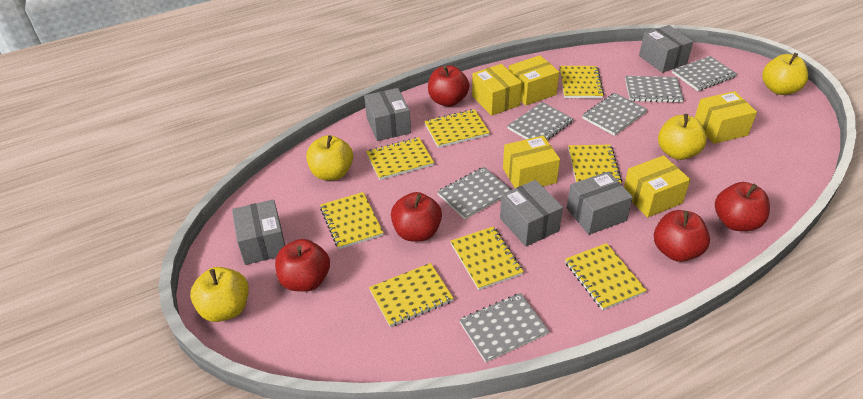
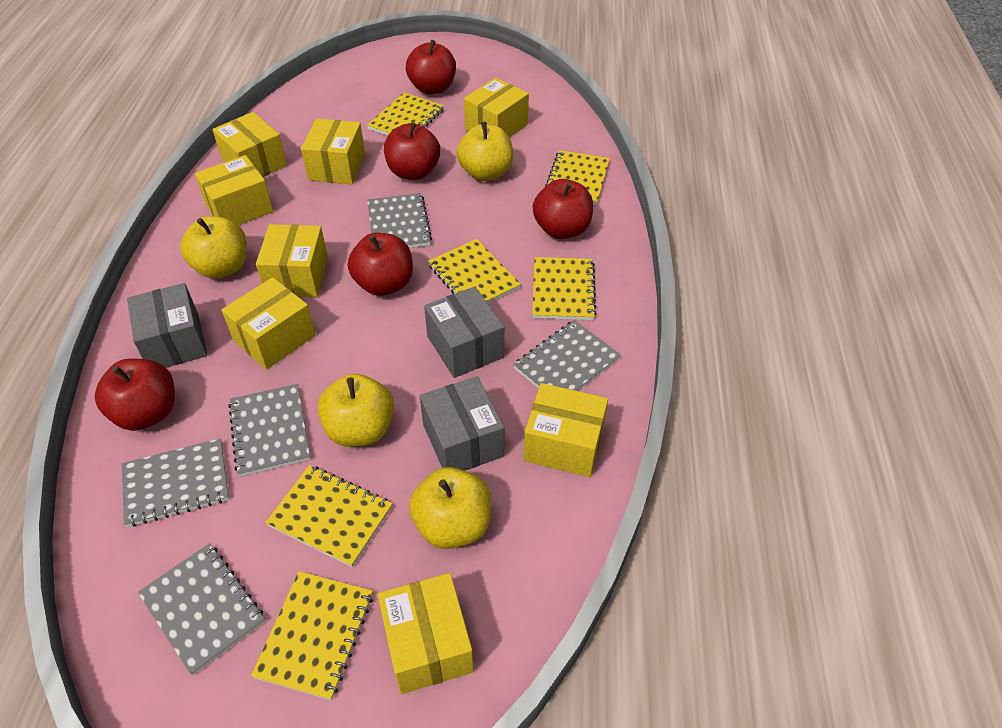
grey box: 5 -> 3
grey notebook: 6 -> 5
yellow box: 5 -> 8
yellow notebook: 8 -> 6

